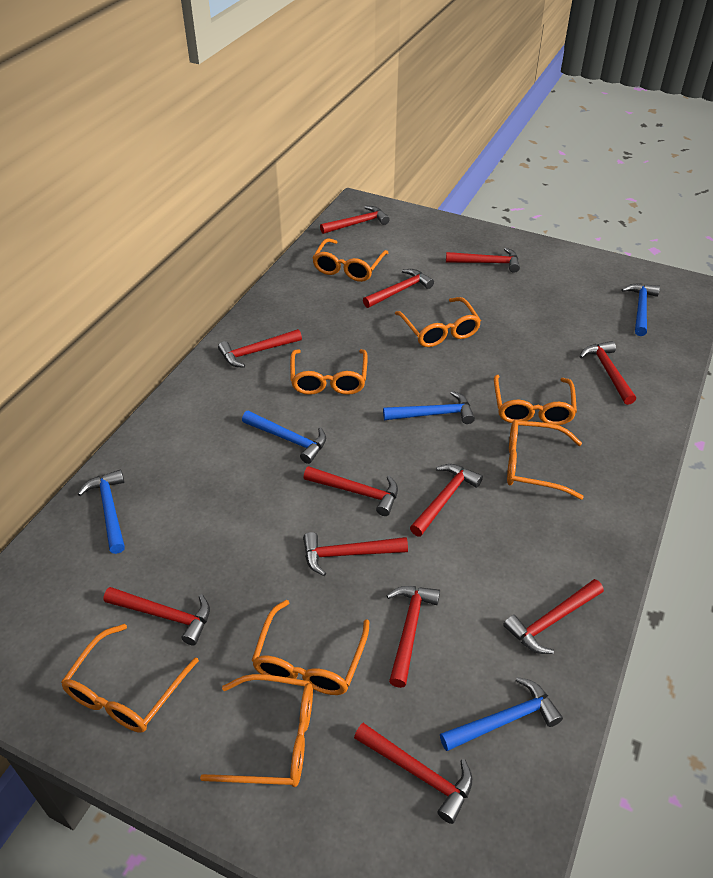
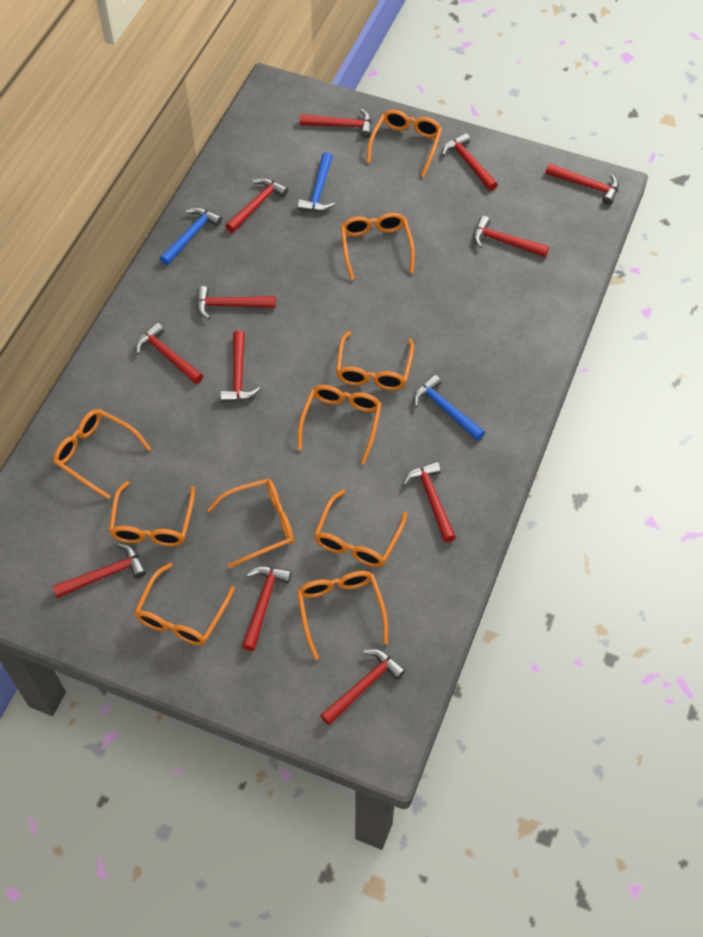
blue hammer: 5 -> 3
orange glasses: 8 -> 10

